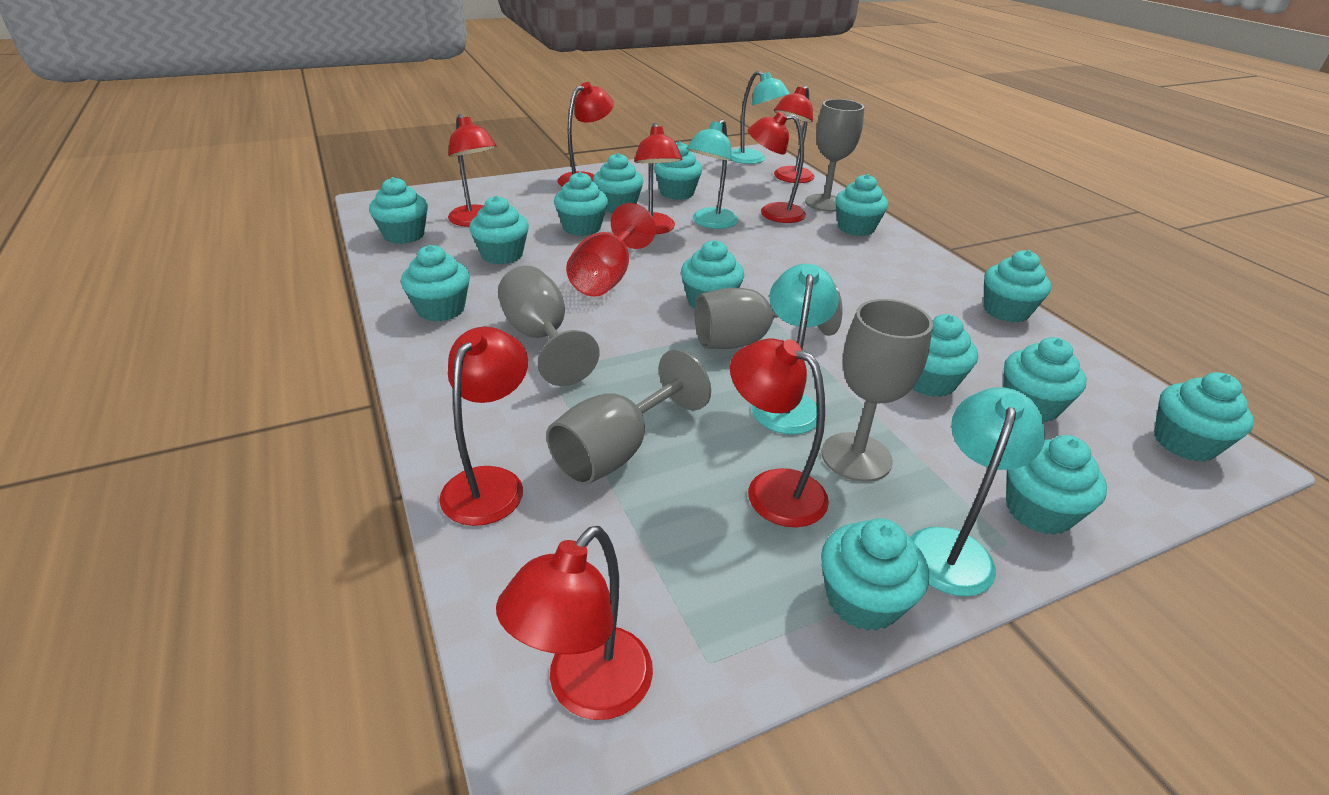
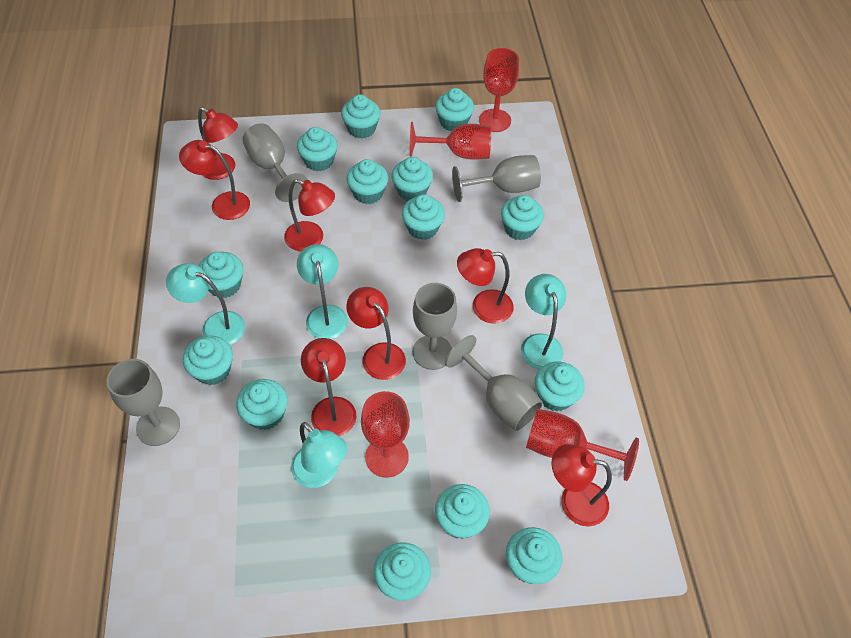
red goblet: 1 -> 4
red lamp: 8 -> 7

